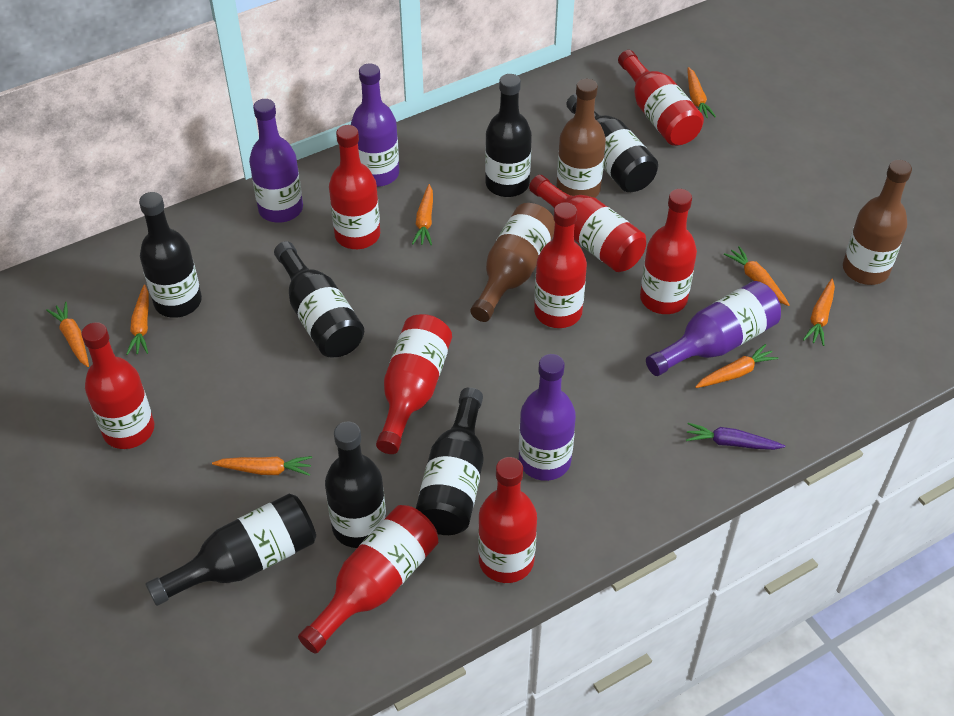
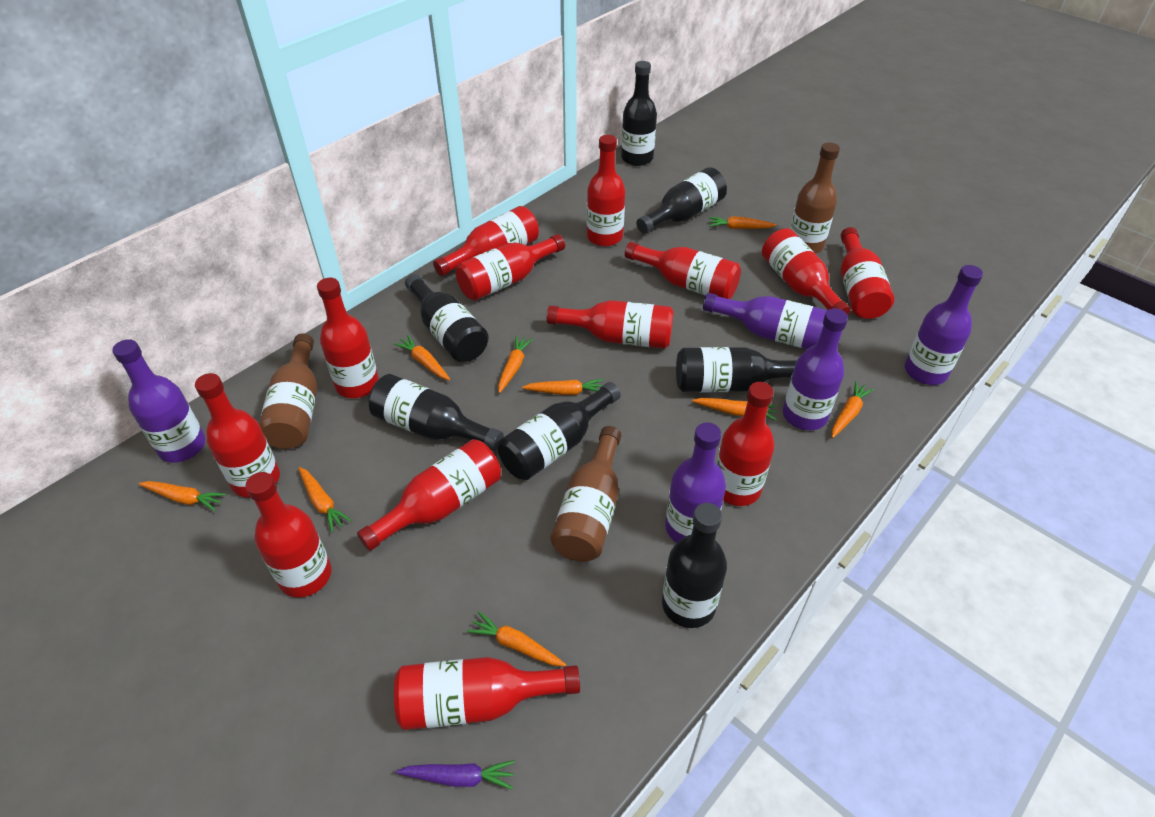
orange carrot: 8 -> 9
purple bottle: 4 -> 5
red bottle: 9 -> 13

